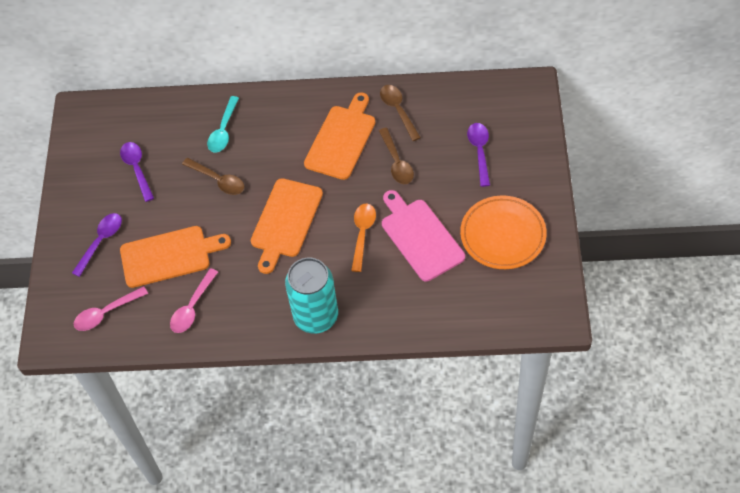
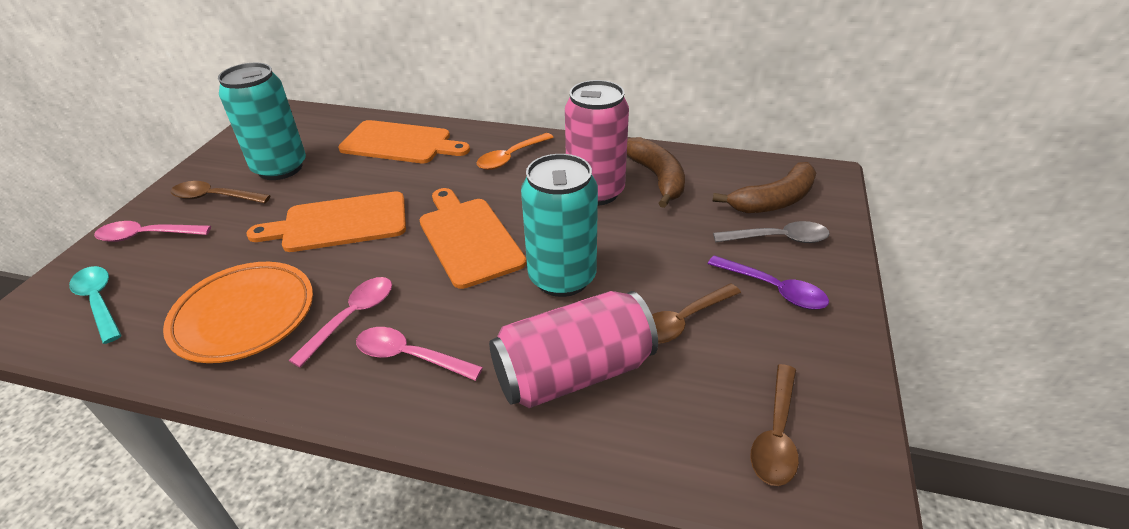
brown banana: 0 -> 2
grey spoon: 0 -> 1
pink can: 0 -> 2
pink cutting board: 1 -> 0
pink spoon: 2 -> 3
purple spoon: 3 -> 1
turquoise can: 1 -> 2

